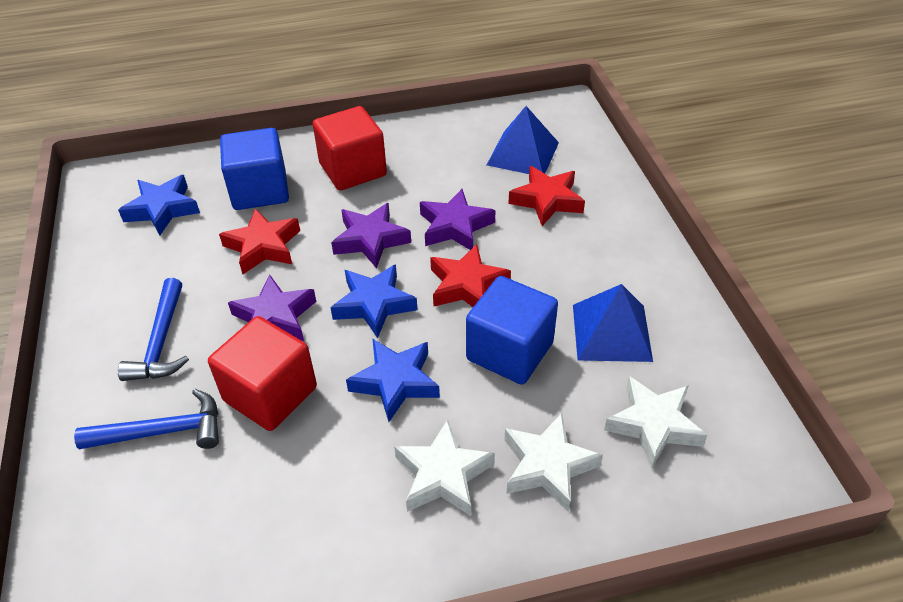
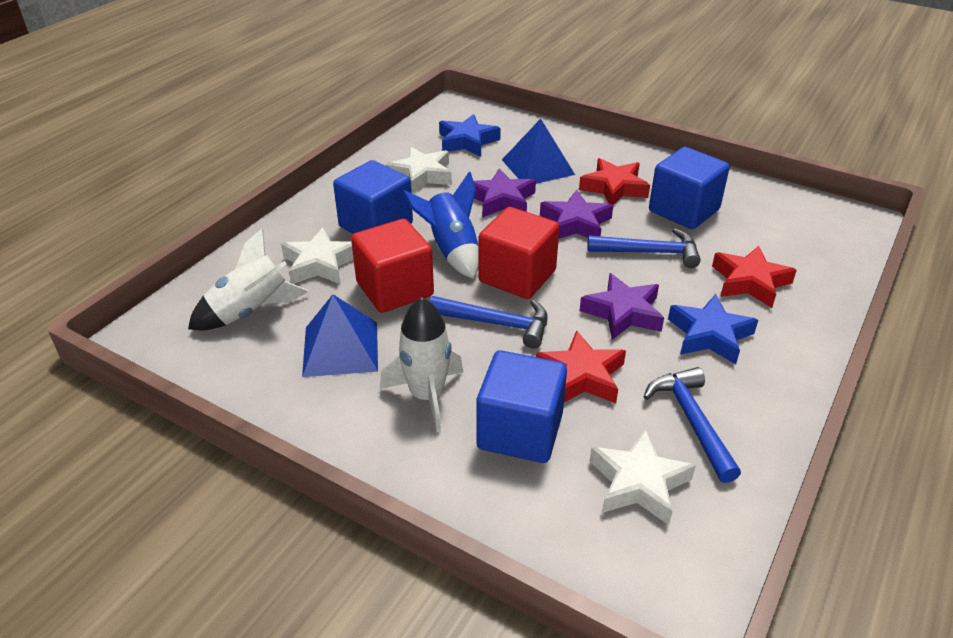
blue cube: 2 -> 3
blue hammer: 2 -> 3
blue rocket: 0 -> 1
blue star: 3 -> 2
white rocket: 0 -> 2

